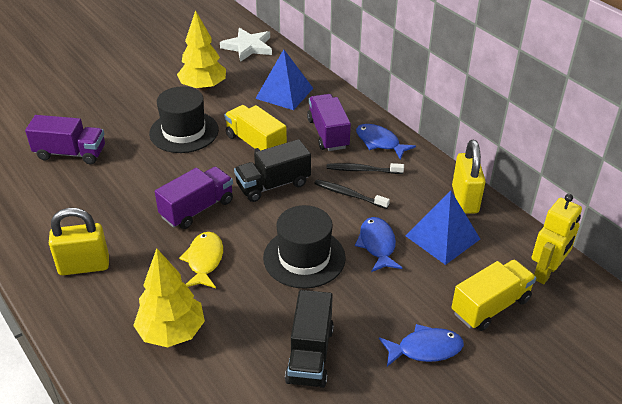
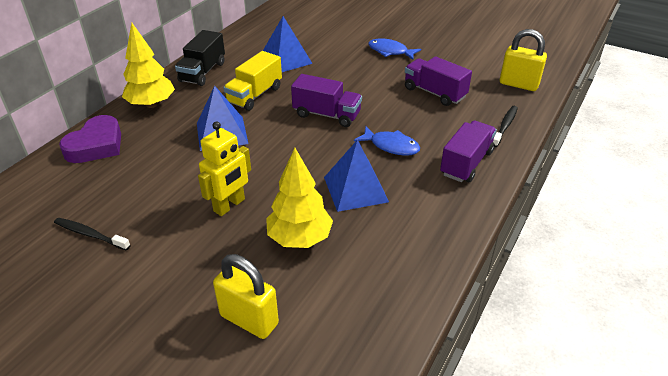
black hat: 2 -> 0
black truck: 2 -> 1
blue fish: 3 -> 2
blue pyramid: 2 -> 3
purple heart: 0 -> 1
white star: 1 -> 0
yellow fish: 1 -> 0
yellow truck: 2 -> 1

